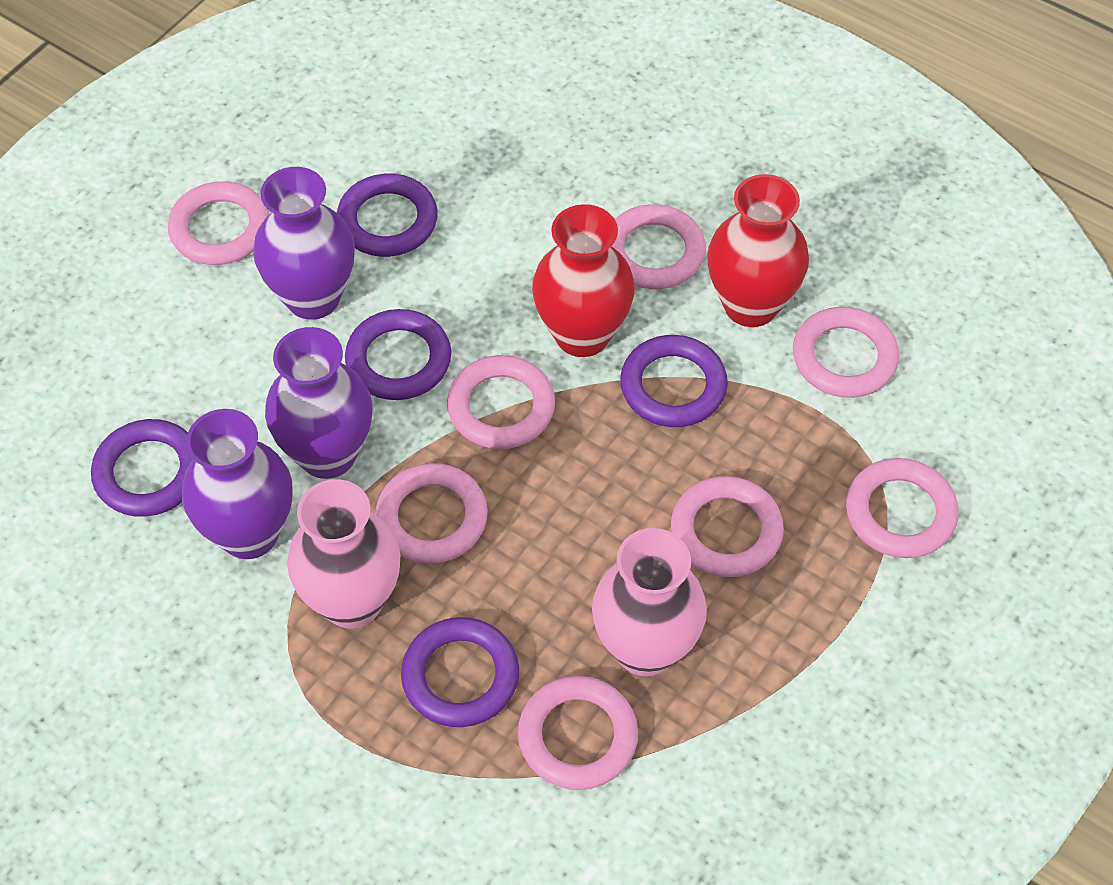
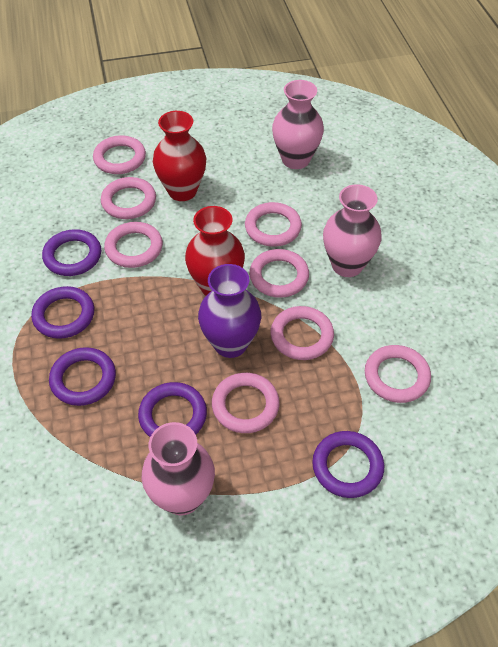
pink vase: 2 -> 3
purple vase: 3 -> 1

